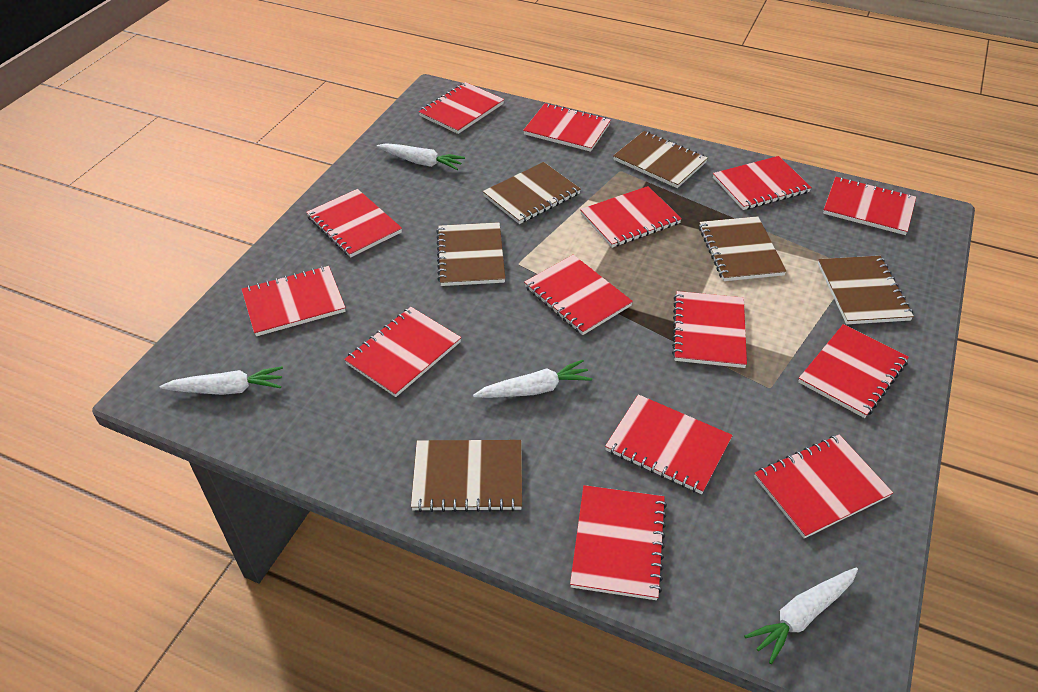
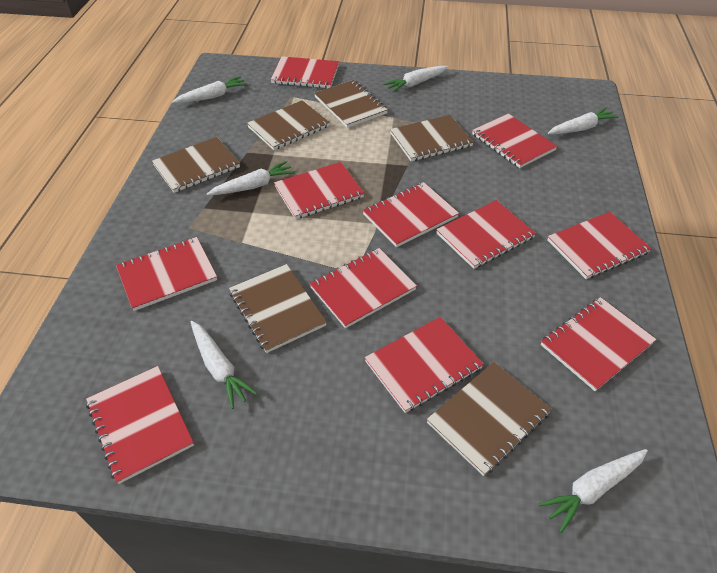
red notebook: 14 -> 11
white carrot: 4 -> 6

